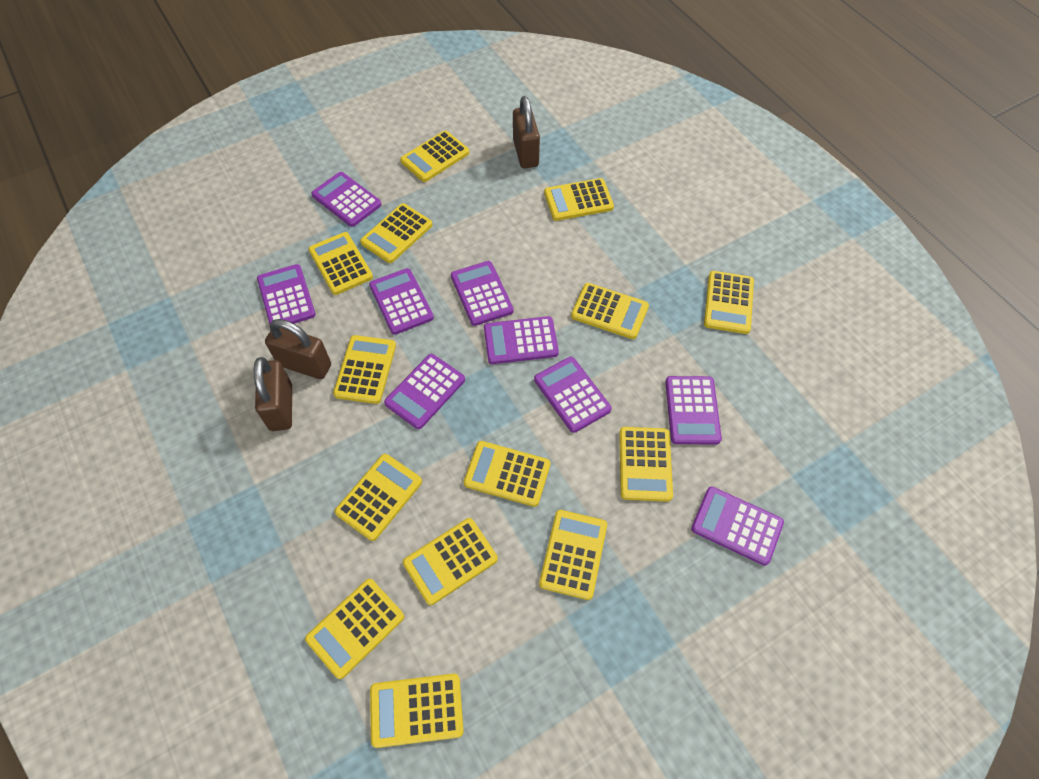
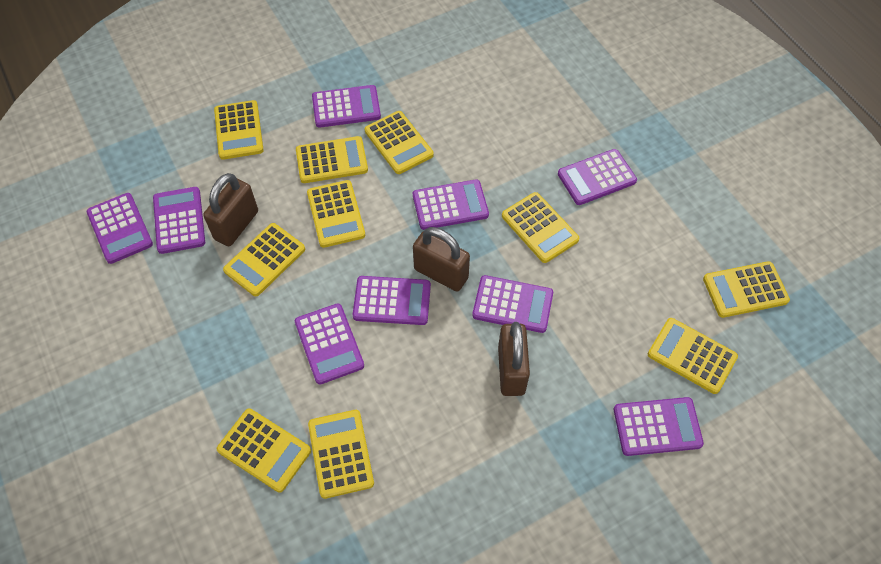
yellow calculator: 14 -> 10

